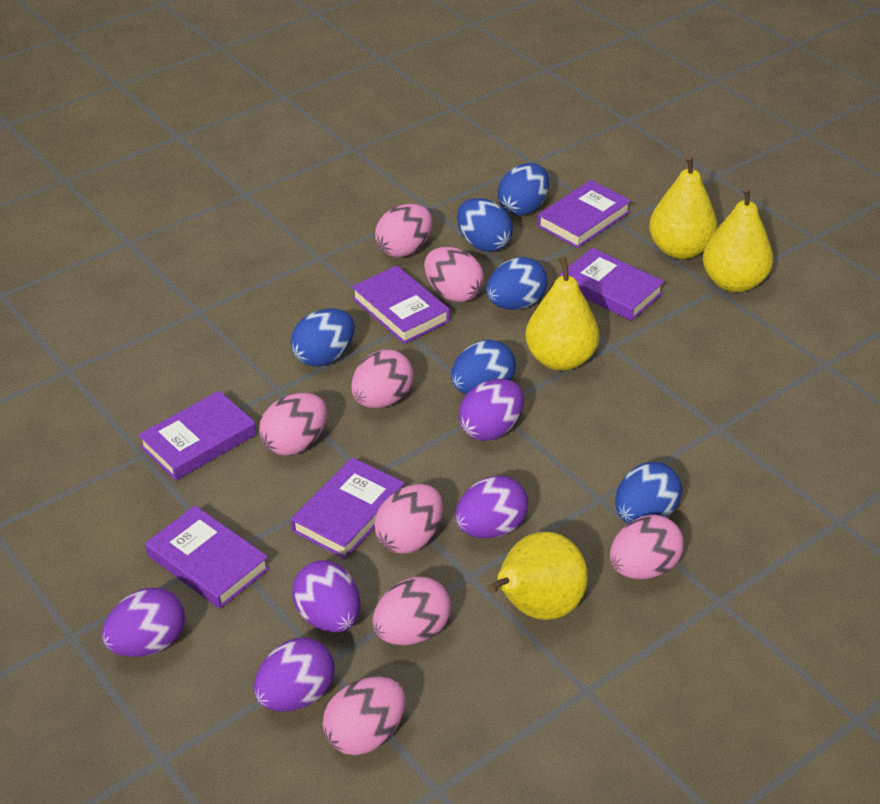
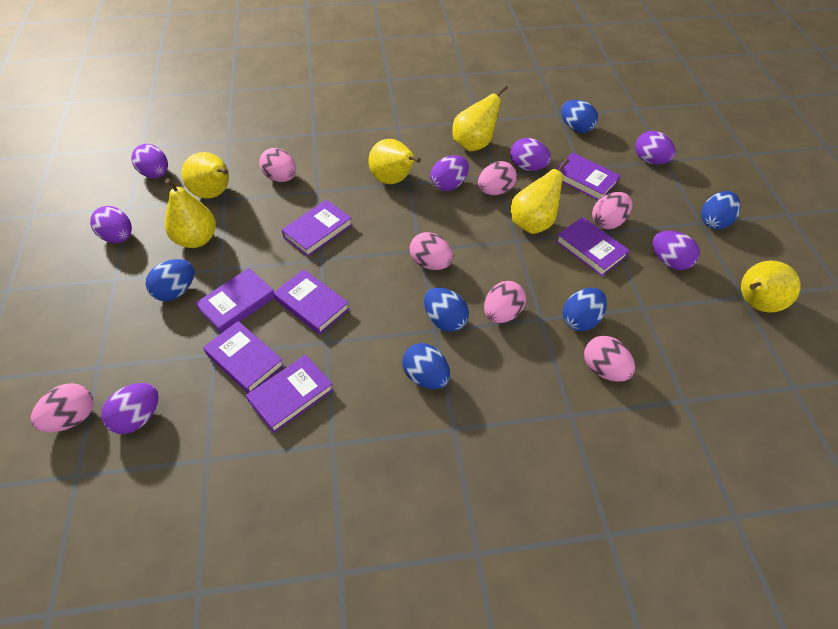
pink egg: 8 -> 7
purple book: 6 -> 7
purple egg: 5 -> 7
yellow pear: 4 -> 6

